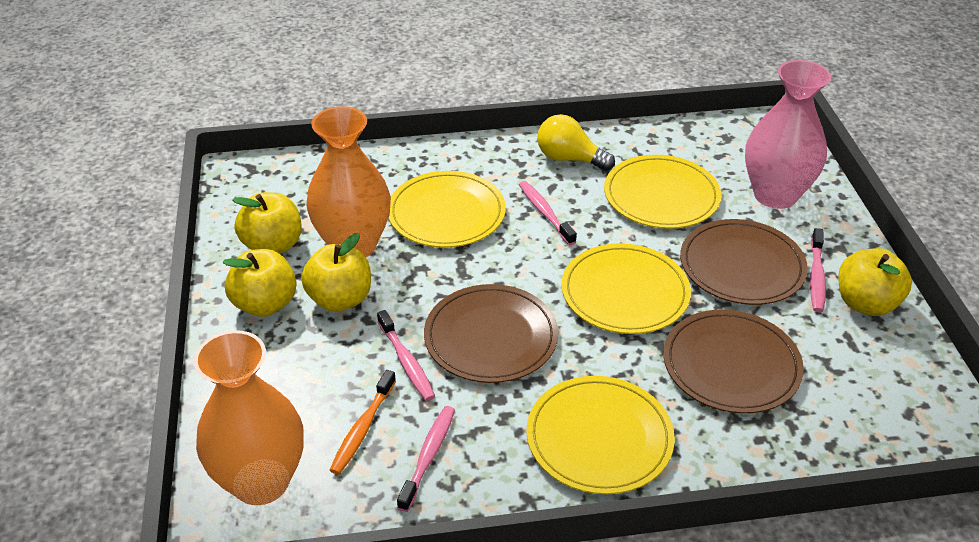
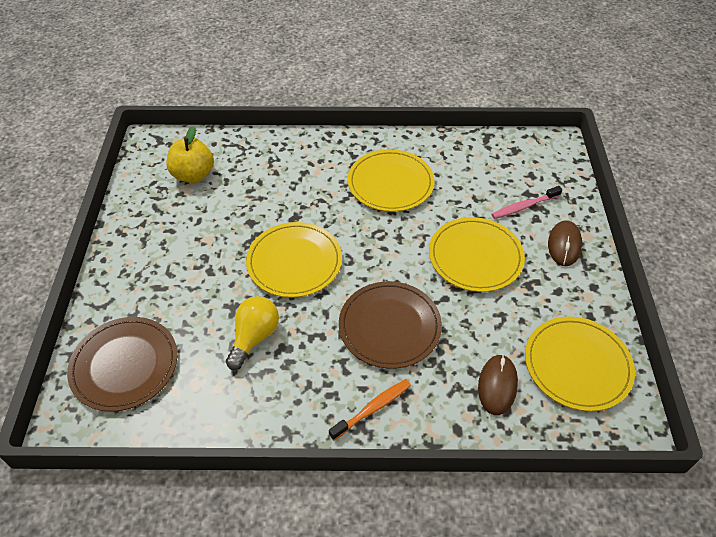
brown mouse: 0 -> 2
brown plate: 3 -> 2
orange vase: 2 -> 0
pink toothbrush: 4 -> 1
pink vase: 1 -> 0
yellow apple: 4 -> 1

